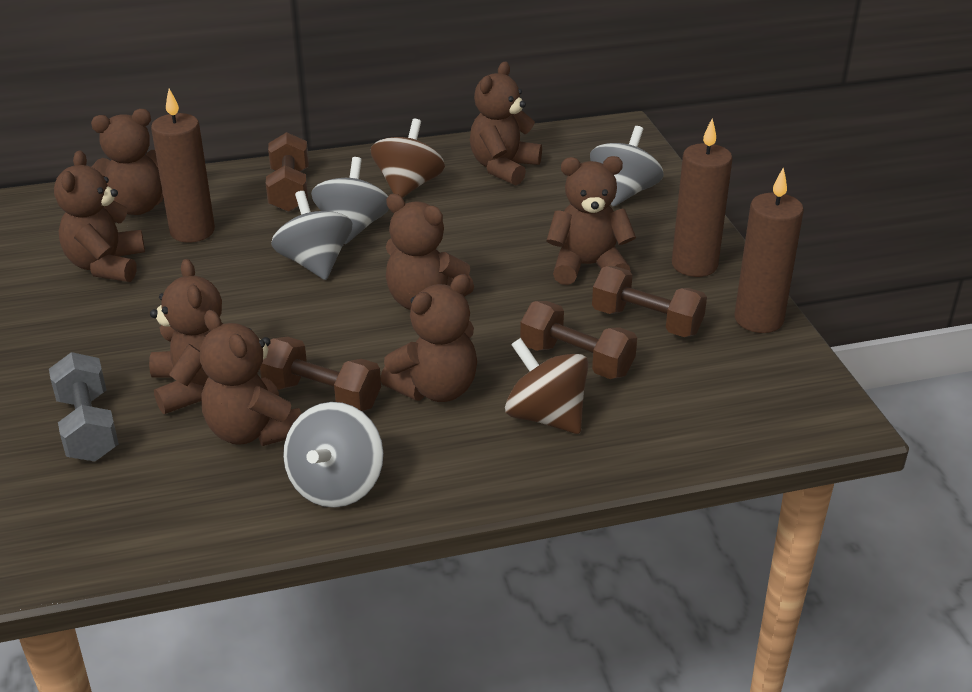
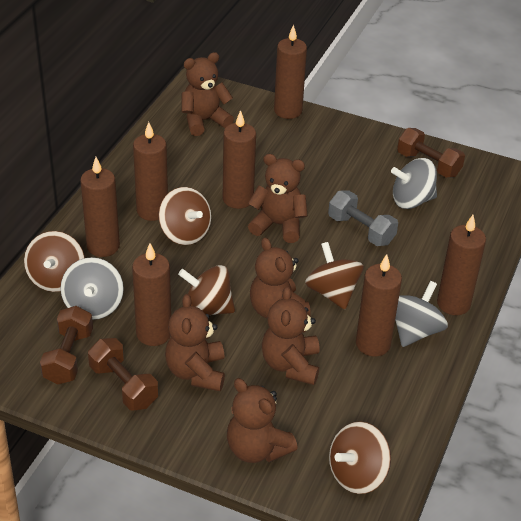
brown candle: 3 -> 7
brown dumbbell: 4 -> 3
brown spinning top: 2 -> 5
brown teddy bear: 8 -> 6
grey spinning top: 4 -> 3

